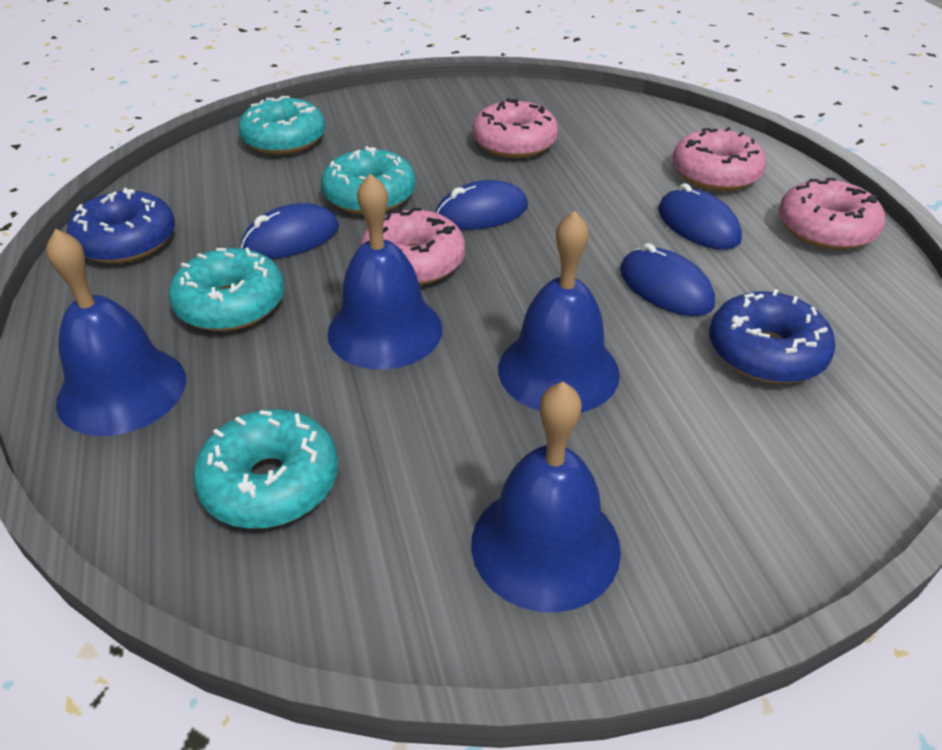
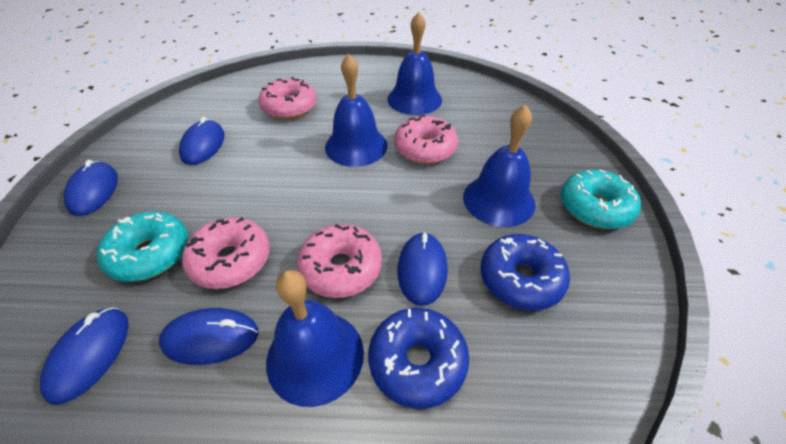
blue mouse: 4 -> 5
turquoise donut: 4 -> 2

